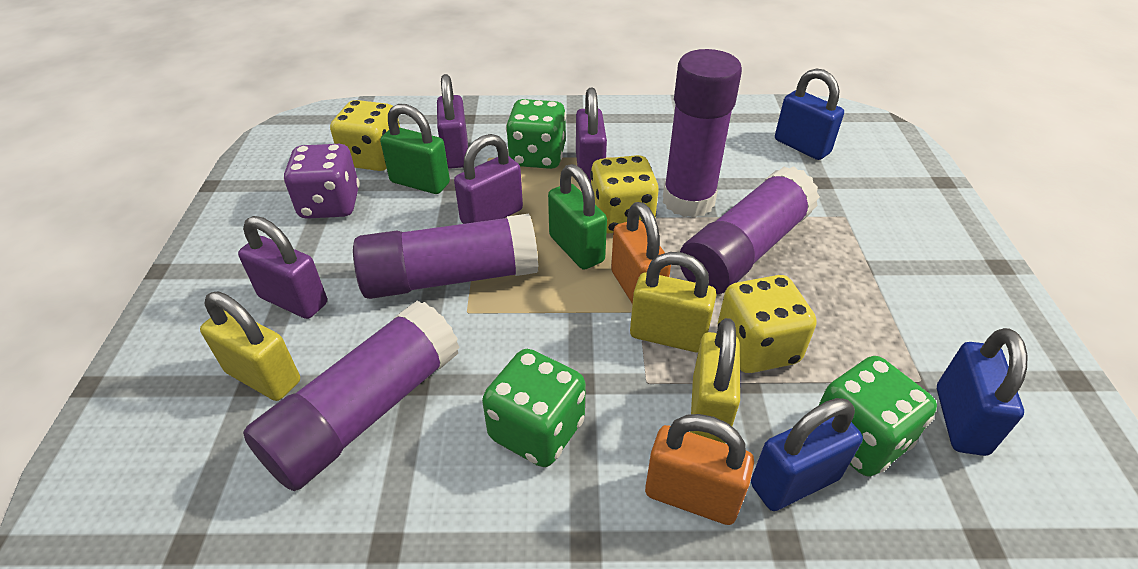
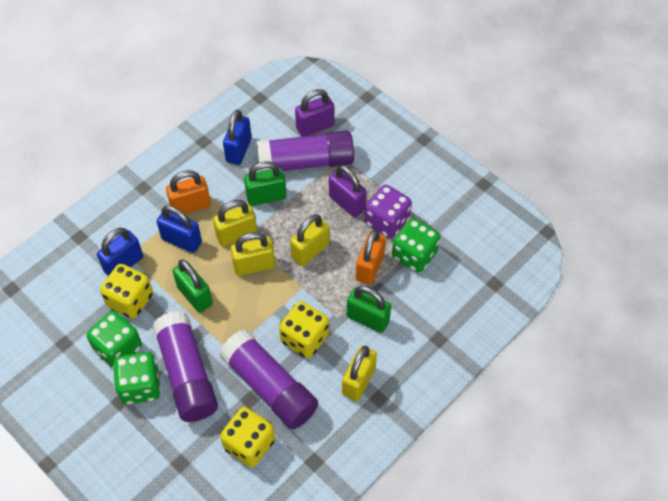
green padlock: 2 -> 3
purple glue stick: 4 -> 3
purple padlock: 4 -> 2
yellow padlock: 3 -> 4

